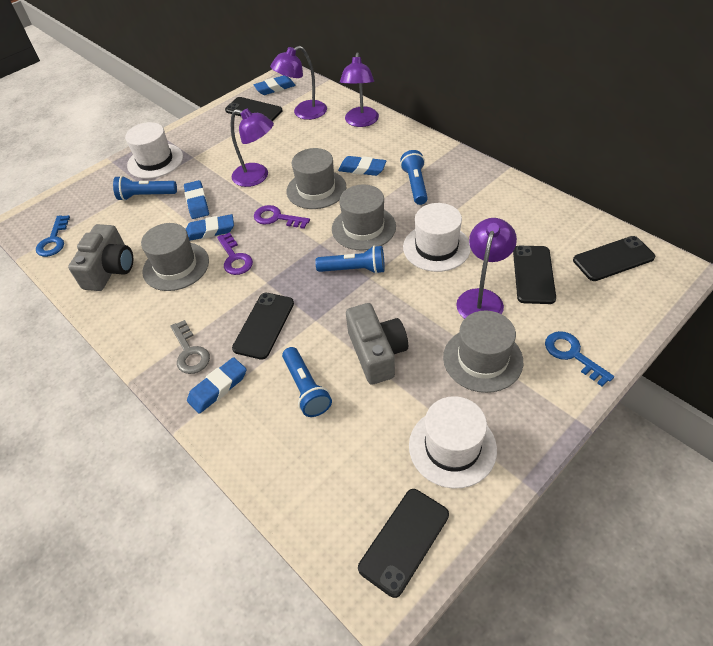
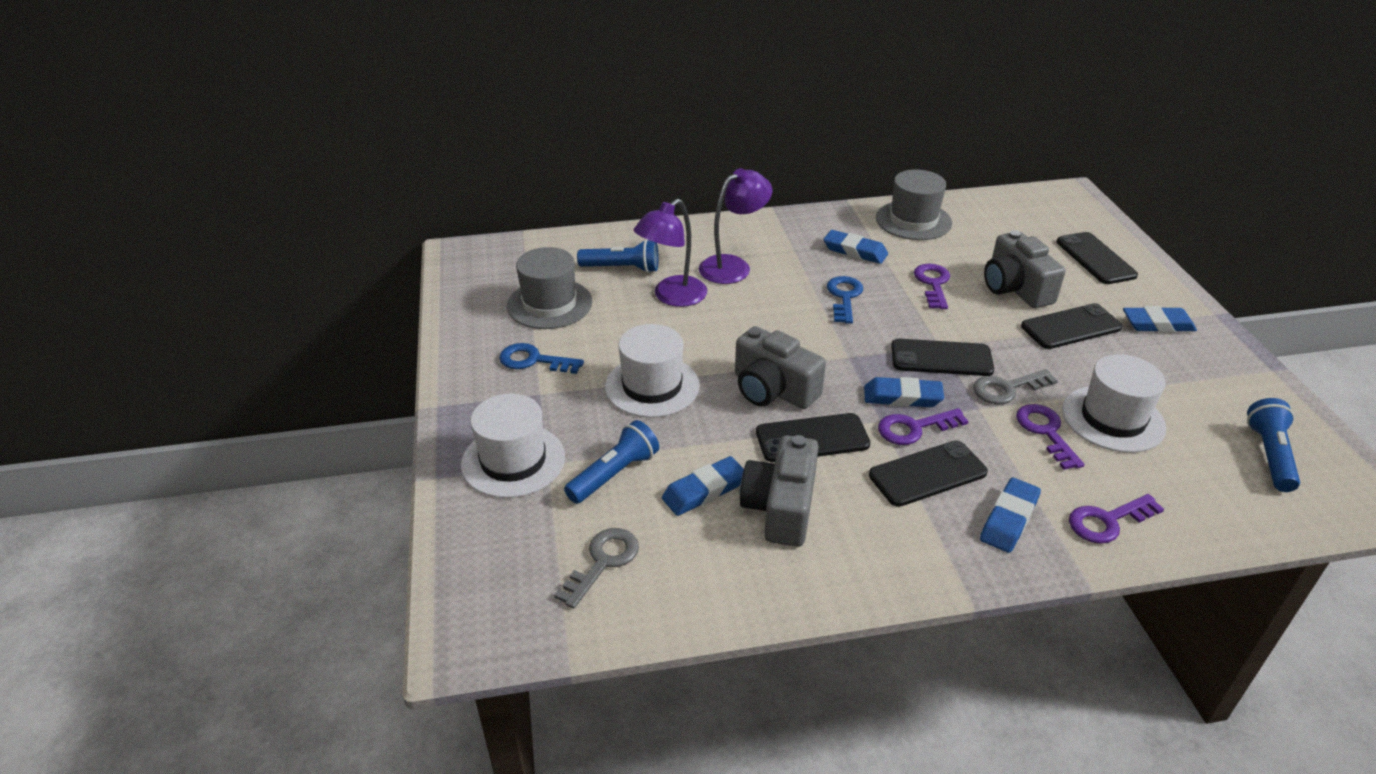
blue flashlight: 4 -> 3
grey camera: 2 -> 3
grey hat: 4 -> 2
grey key: 1 -> 2
purple key: 2 -> 4
purple lamp: 4 -> 2

